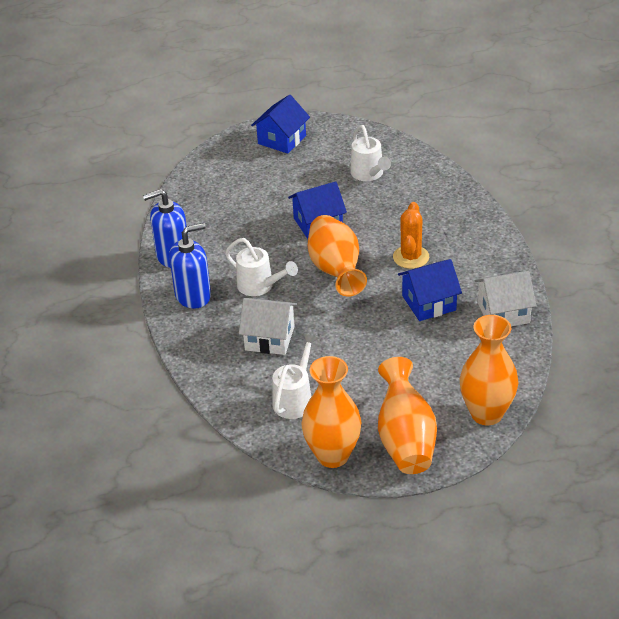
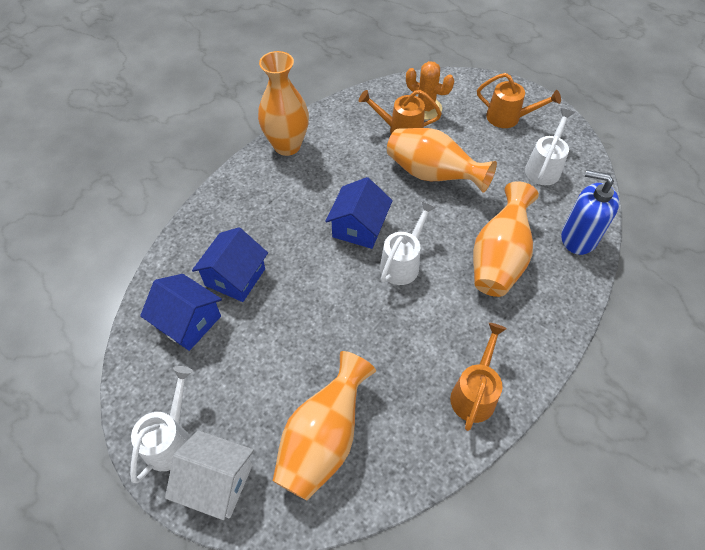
blue soap dispenser: 2 -> 1
orange watering can: 0 -> 3
white house: 2 -> 1

